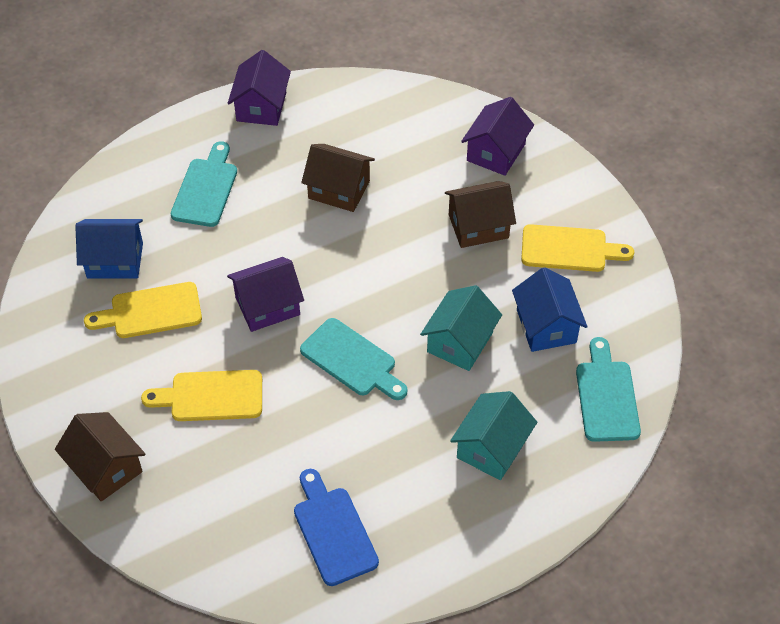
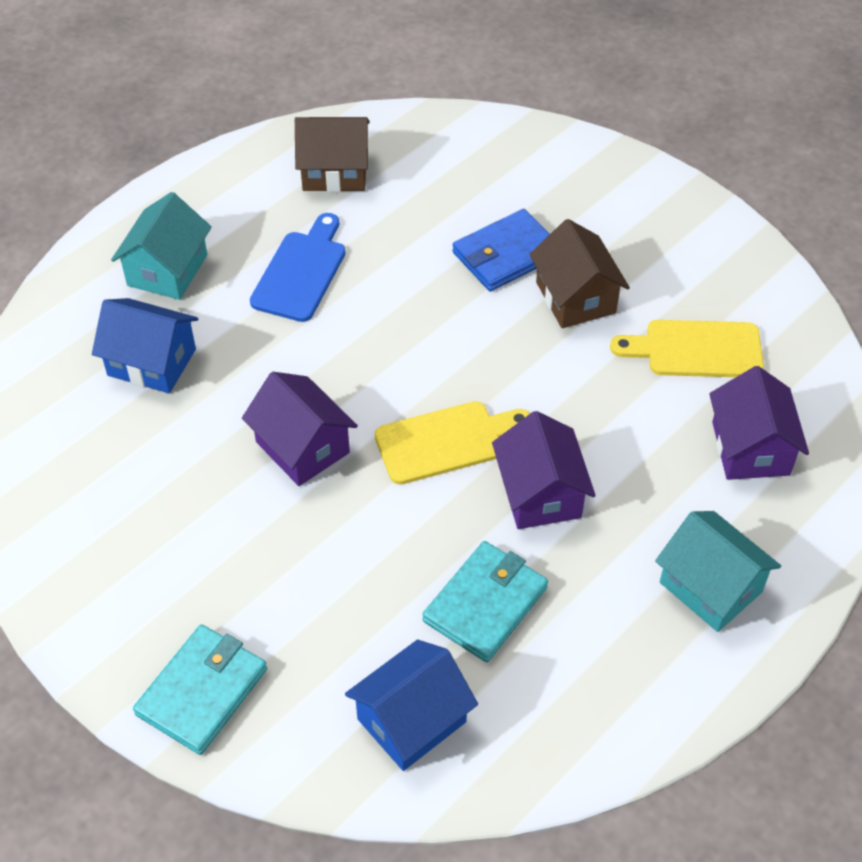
blue wallet: 0 -> 1
brown house: 3 -> 2
turquoise cutting board: 3 -> 0
turquoise wallet: 0 -> 2
yellow cutting board: 3 -> 2

